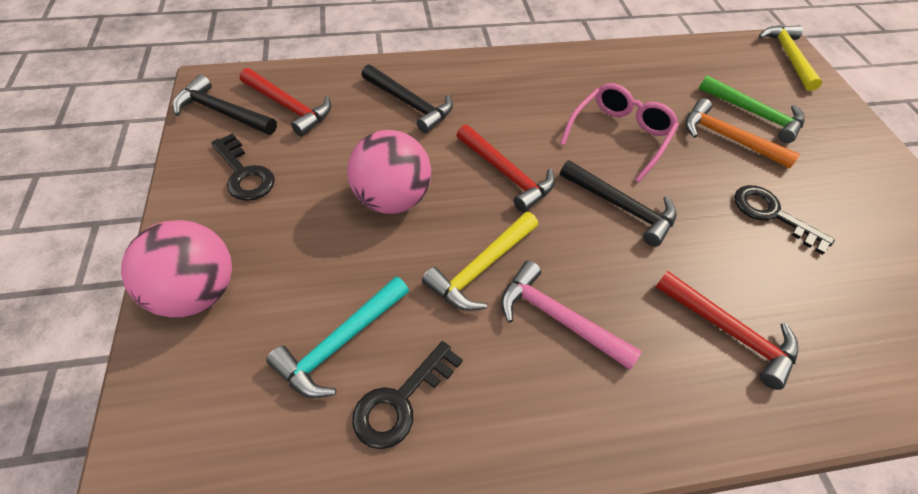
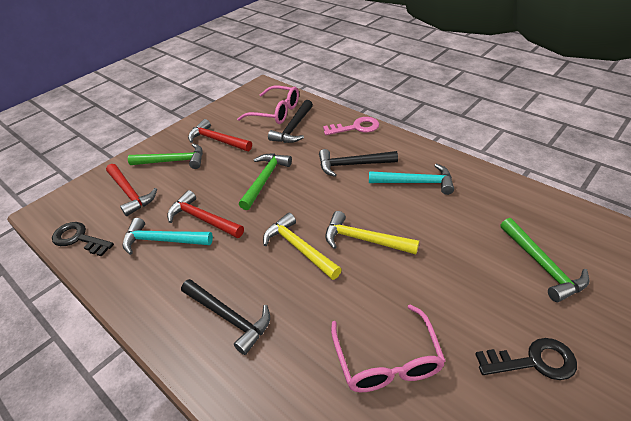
black key: 3 -> 2
green hammer: 1 -> 3
orange hammer: 1 -> 0
pink ball: 2 -> 0
pink glasses: 1 -> 2
pink hammer: 1 -> 0
pink key: 0 -> 1
turquoise hammer: 1 -> 2

